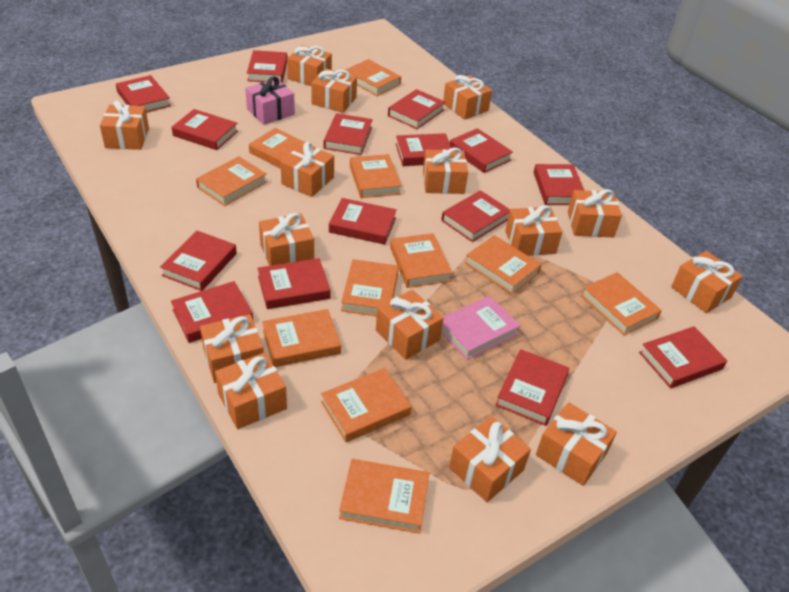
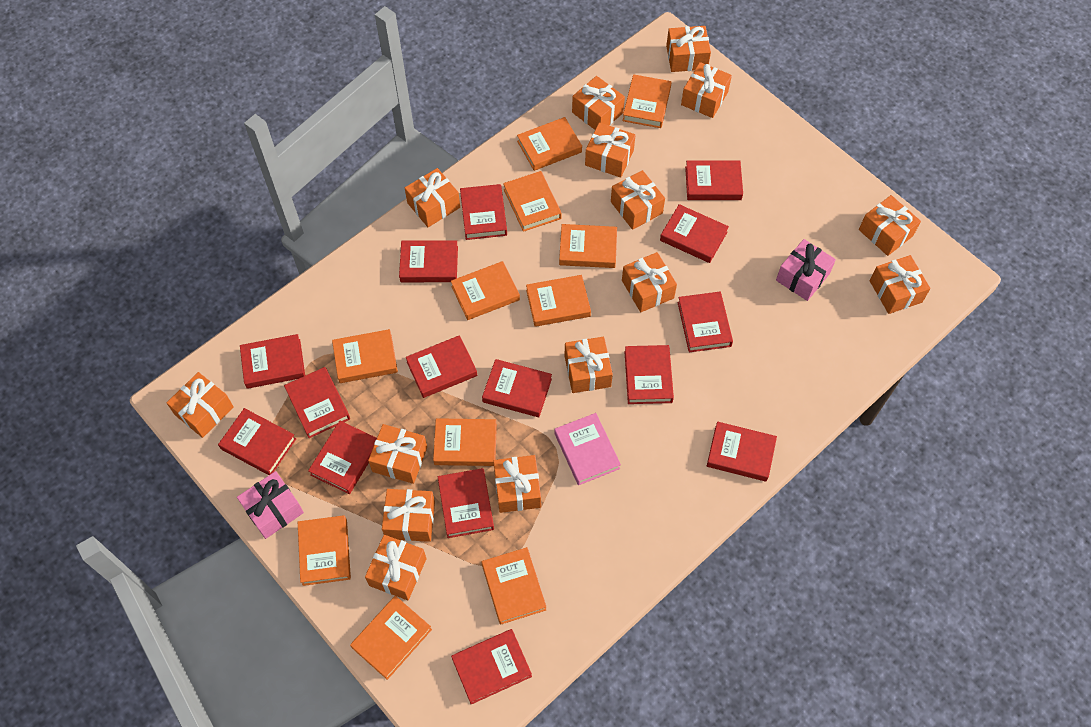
pink gift: 1 -> 2

